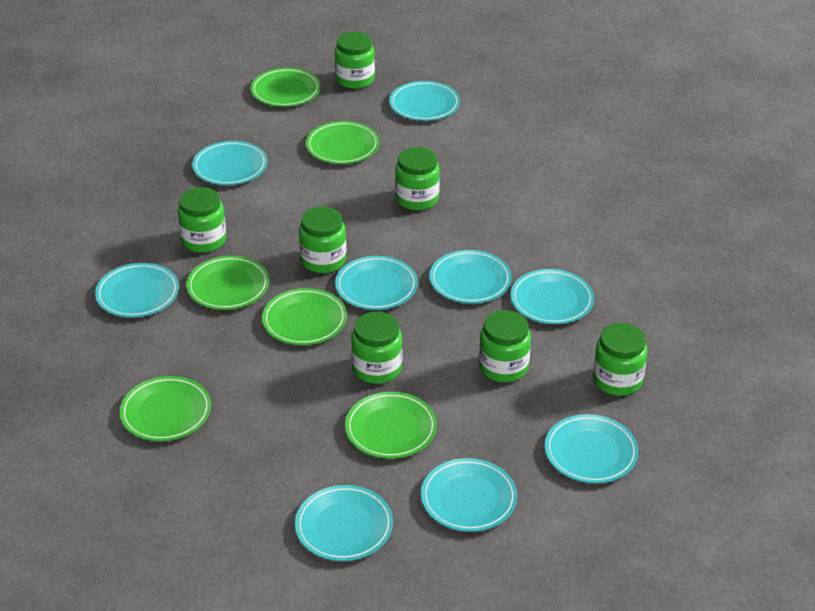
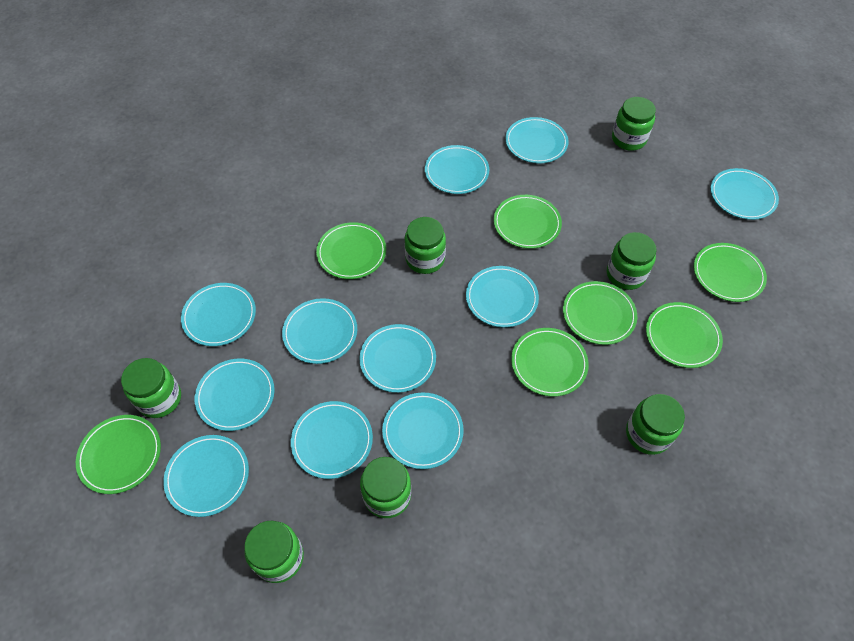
green plate: 6 -> 7
turquoise plate: 9 -> 11

